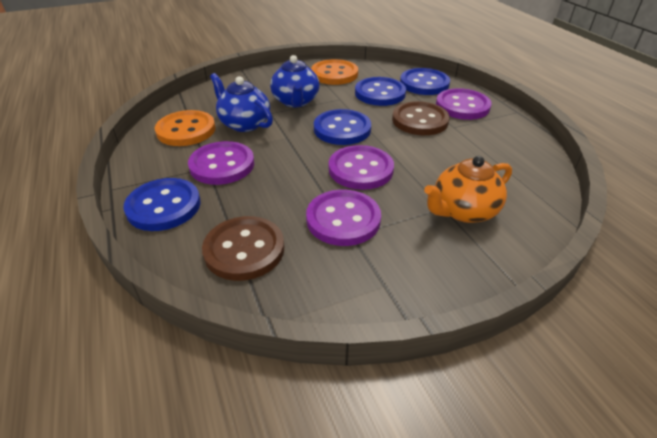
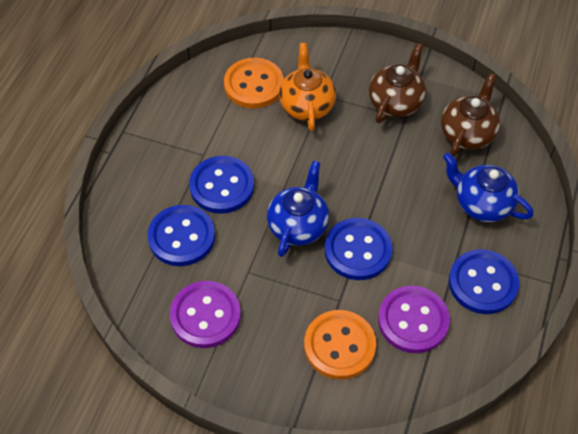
brown button: 2 -> 0
brown teapot: 0 -> 2
purple button: 4 -> 2

